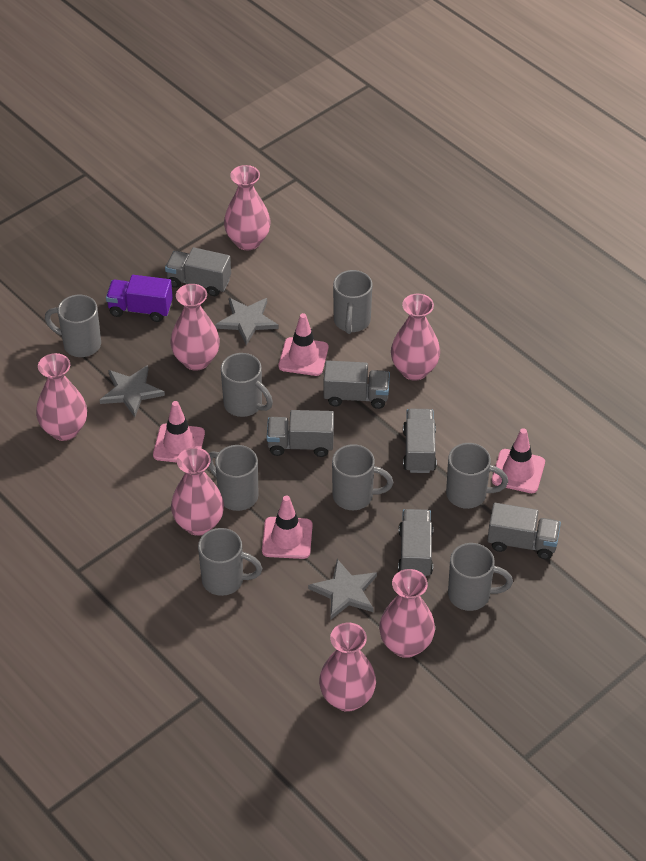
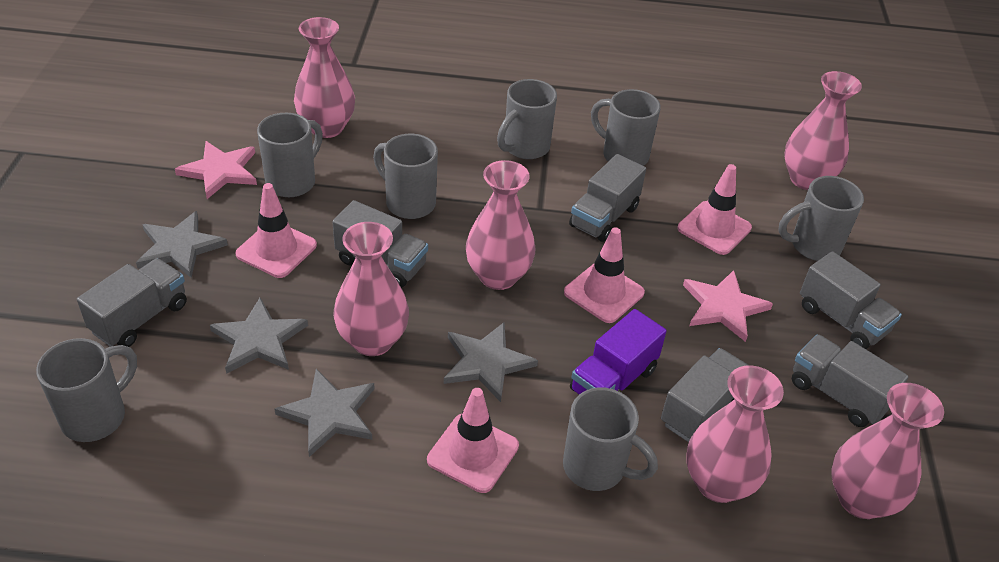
grey mug: 8 -> 7
grey star: 3 -> 4
pink star: 0 -> 2
pink vase: 7 -> 6

